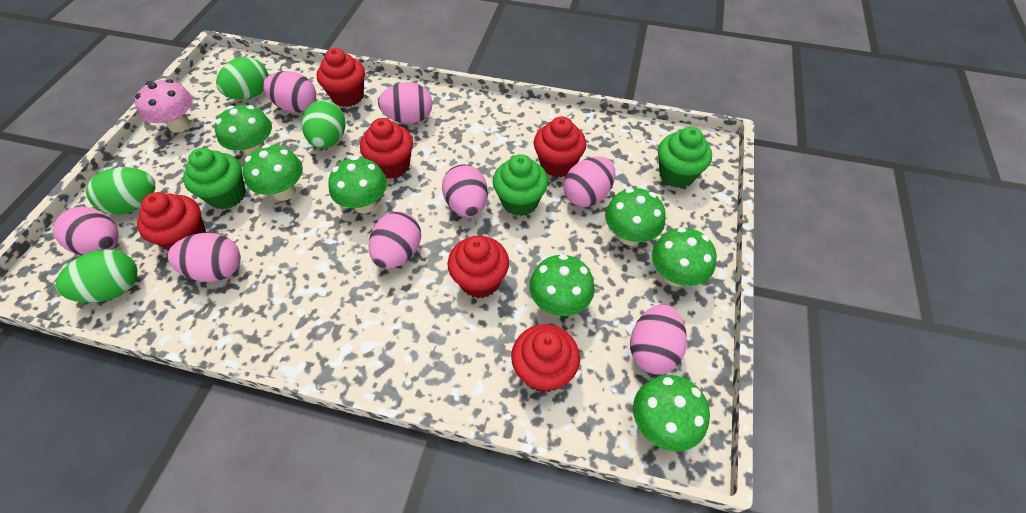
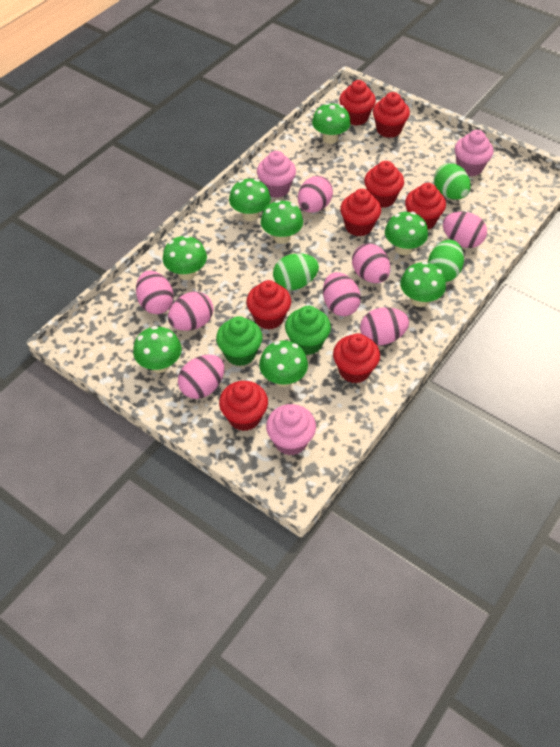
green cupcake: 3 -> 2
green egg: 4 -> 3
green mushroom: 7 -> 8
pink cupcake: 0 -> 3
pink mushroom: 1 -> 0
red cupcake: 6 -> 8

